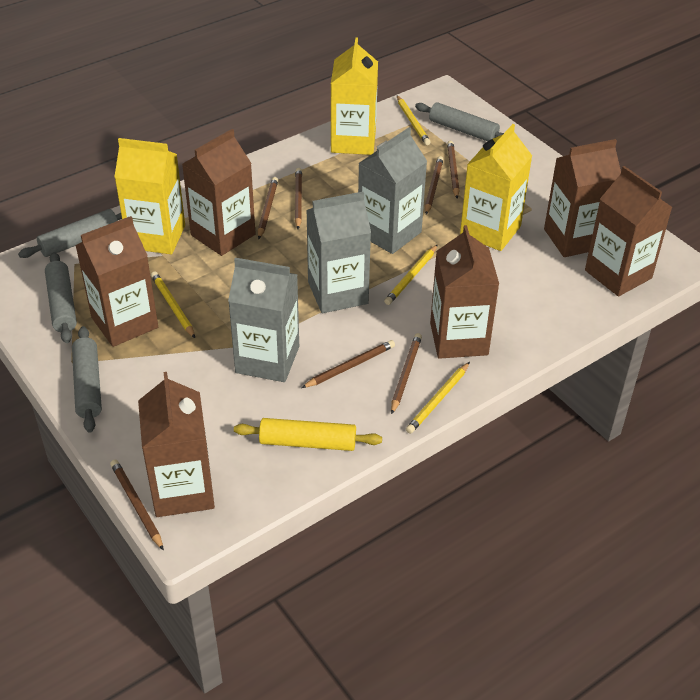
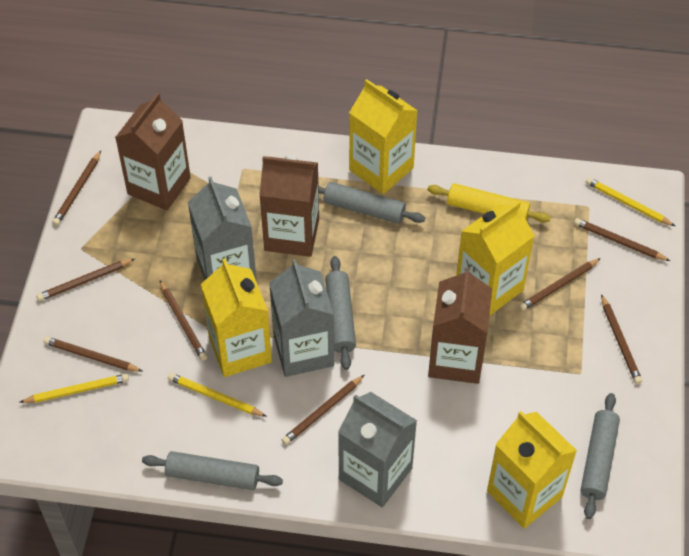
brown carton: 6 -> 3
brown pencil: 7 -> 8
yellow carton: 3 -> 4
yellow pencil: 4 -> 3

